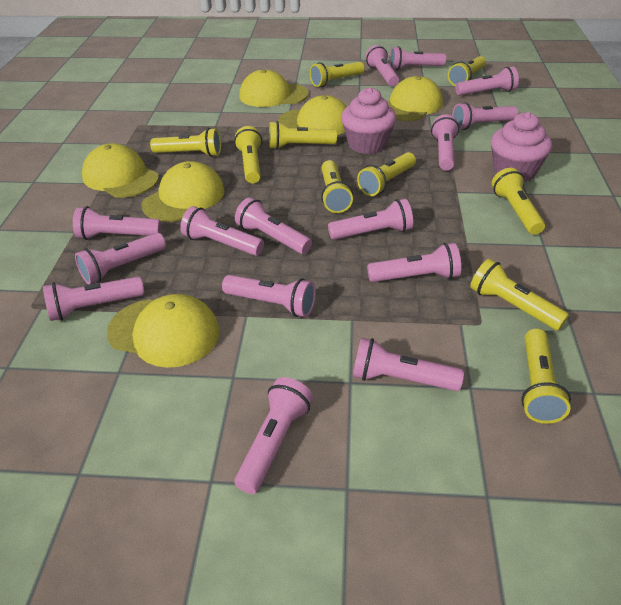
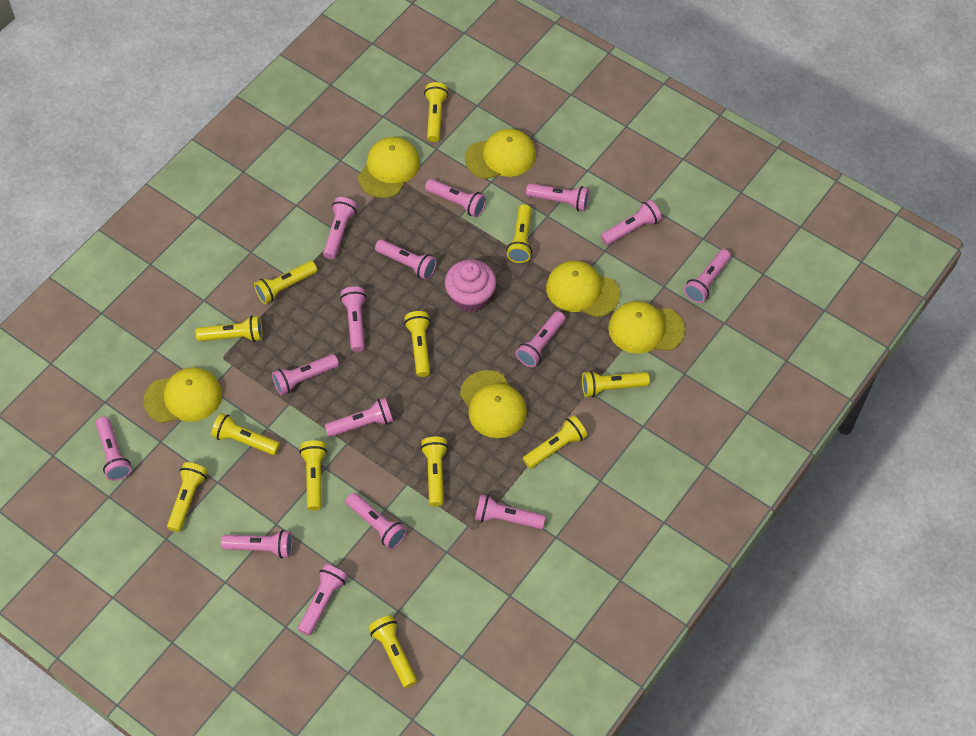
pink cupcake: 2 -> 1
yellow flashlight: 10 -> 12

